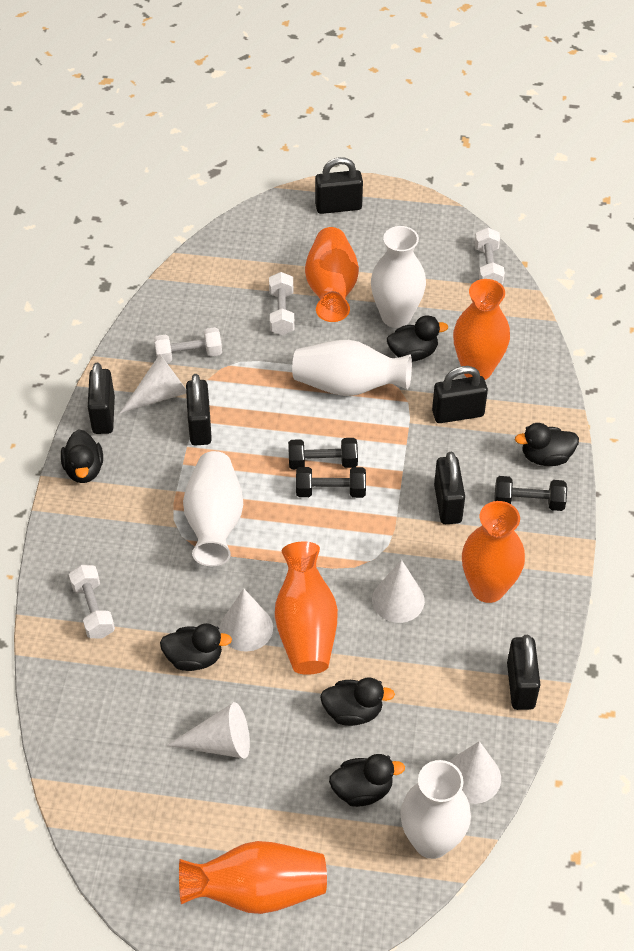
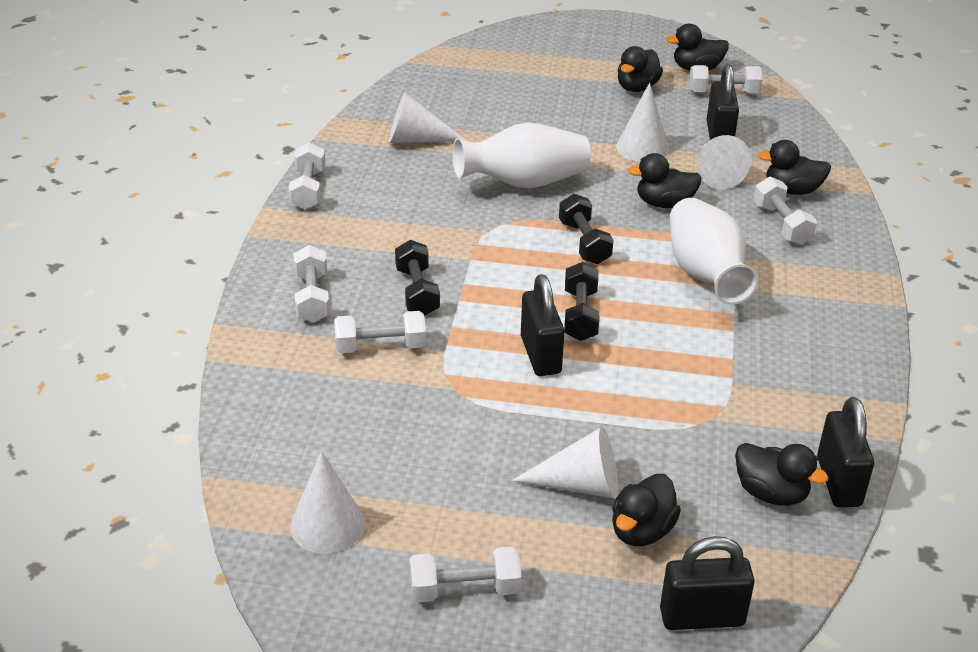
black padlock: 6 -> 4
orange vase: 5 -> 0
white dumbbell: 4 -> 6
white vase: 4 -> 2

